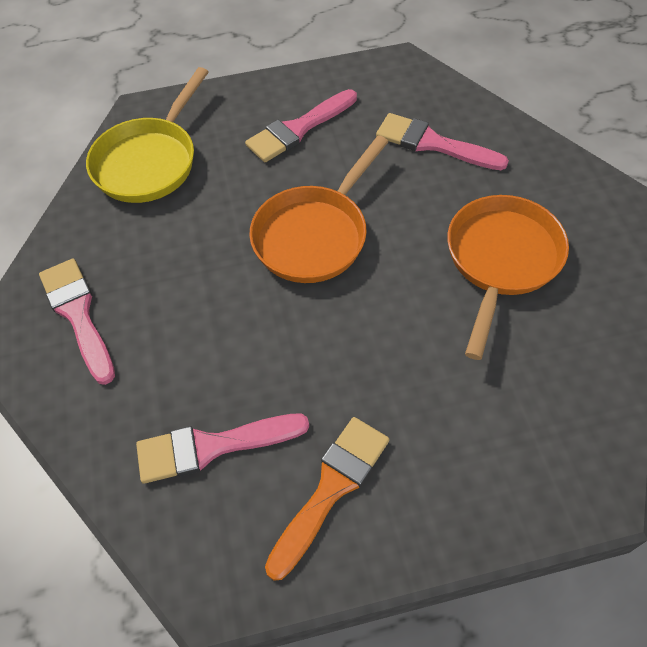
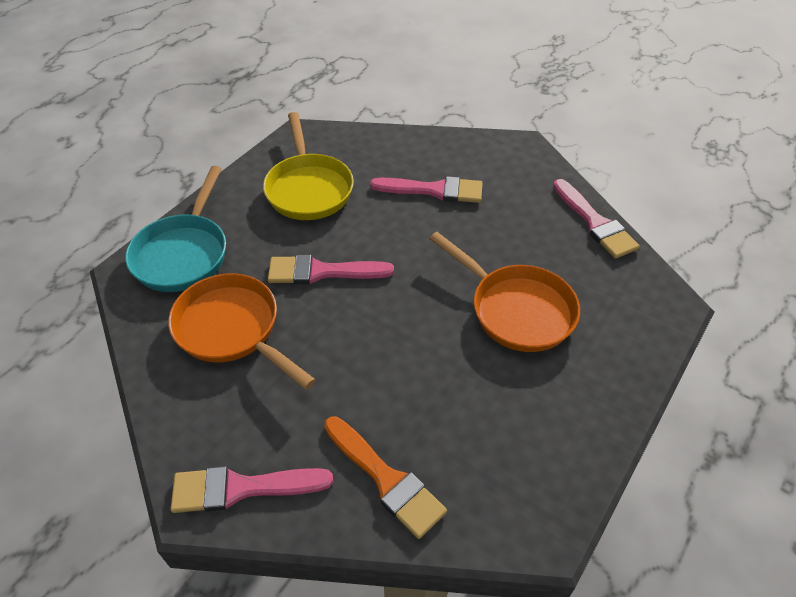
turquoise pan: 0 -> 1

